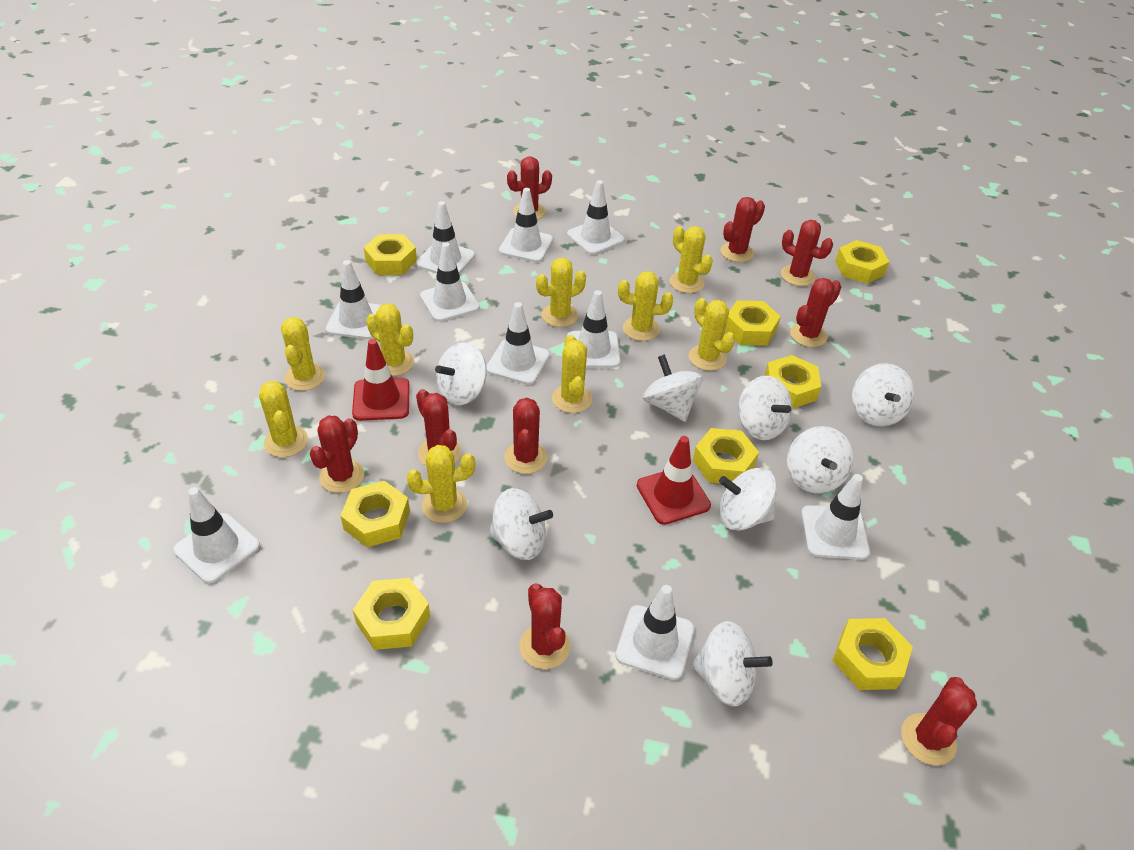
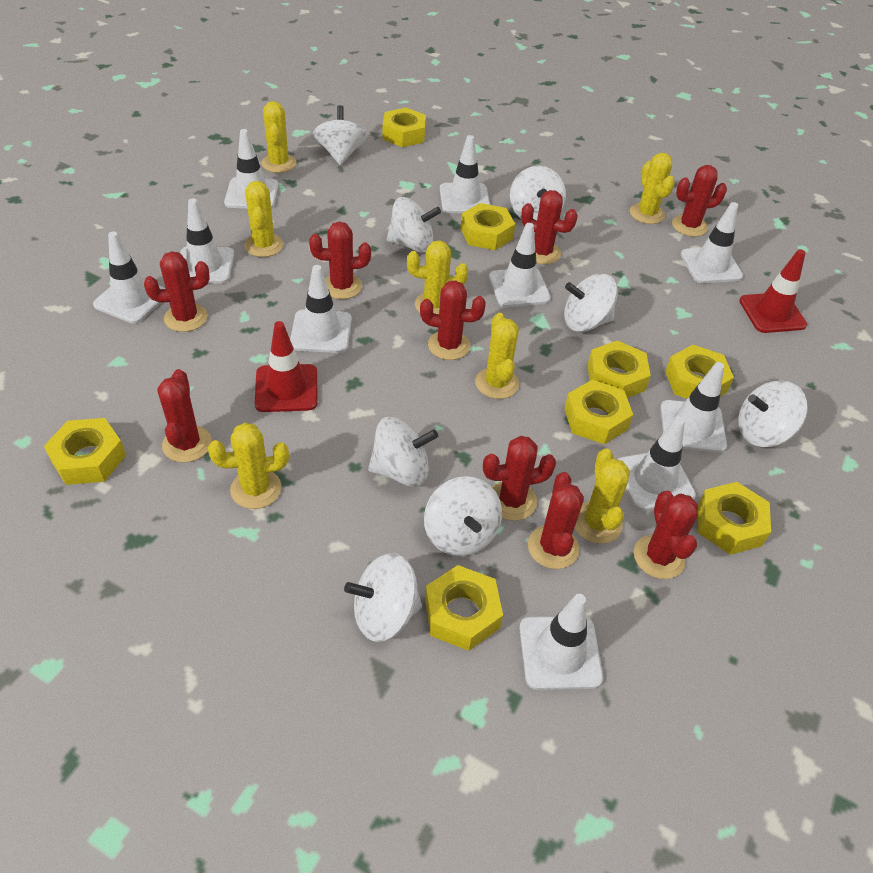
yellow cactus: 9 -> 7

